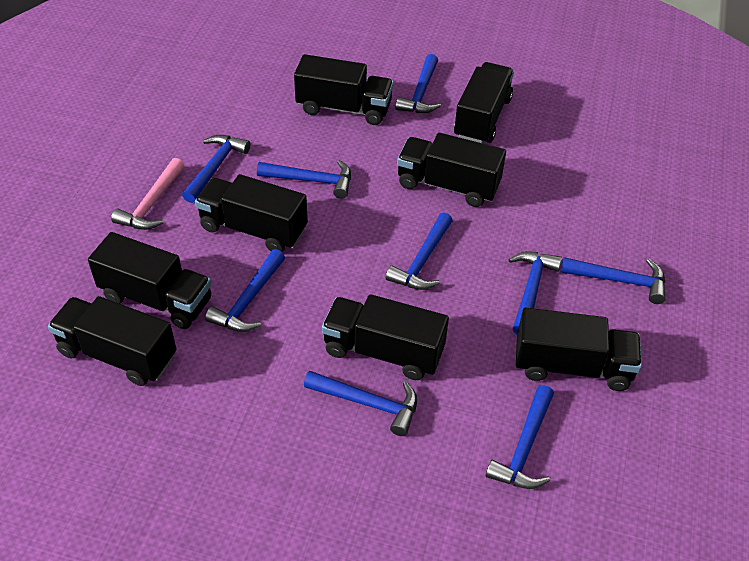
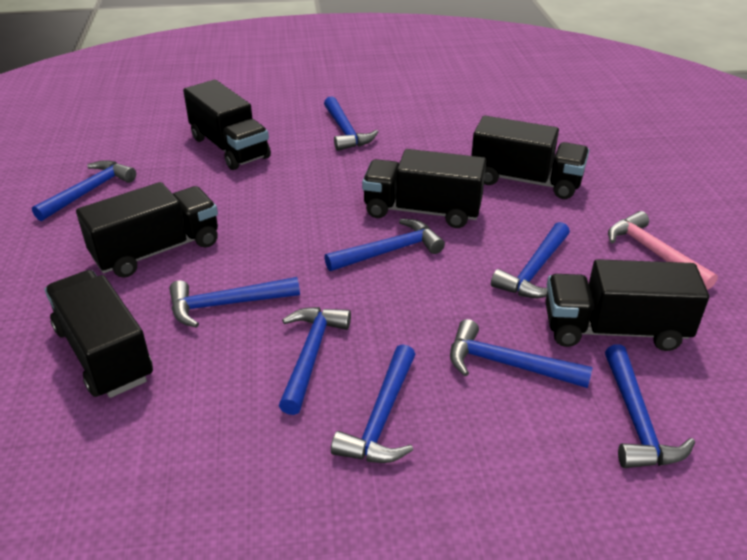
black truck: 8 -> 6

